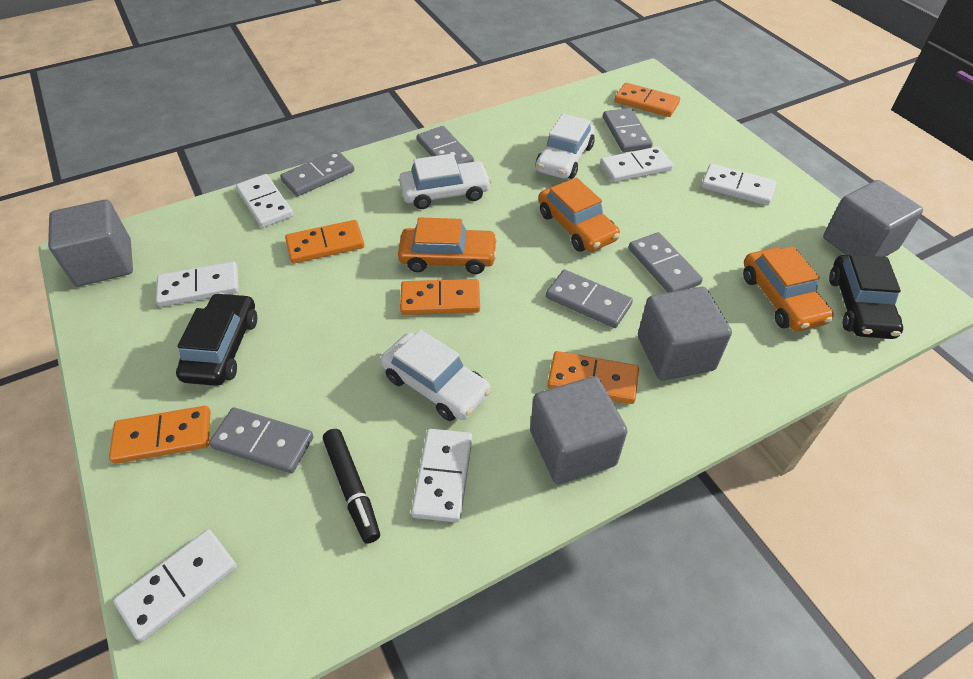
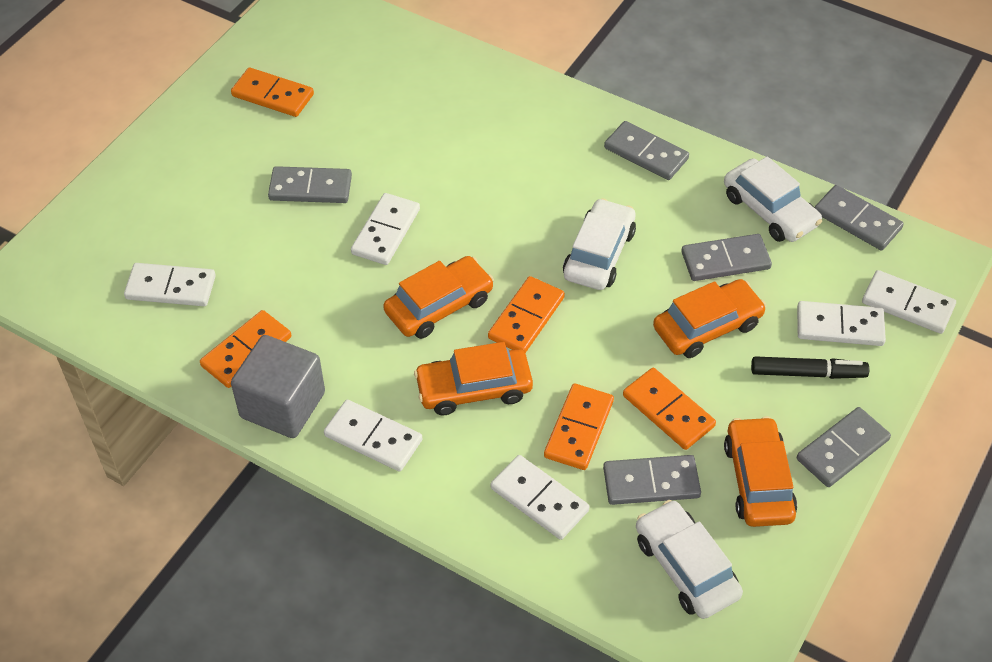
black car: 2 -> 0
grey cube: 4 -> 1
orange car: 3 -> 4

